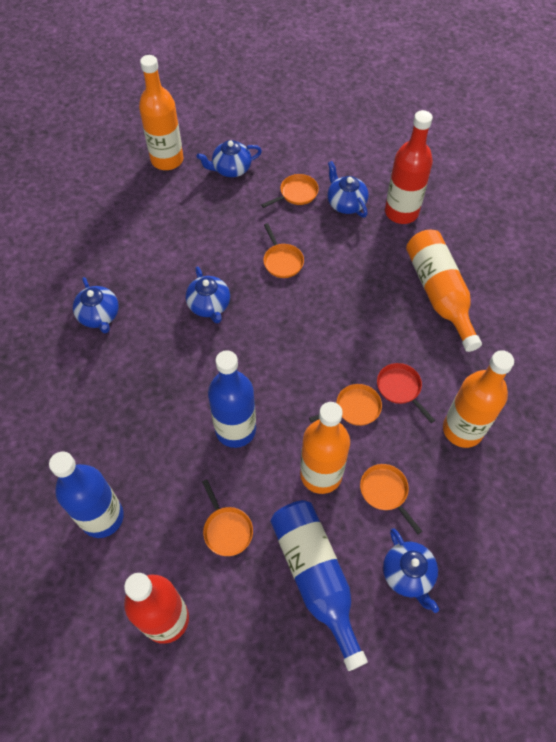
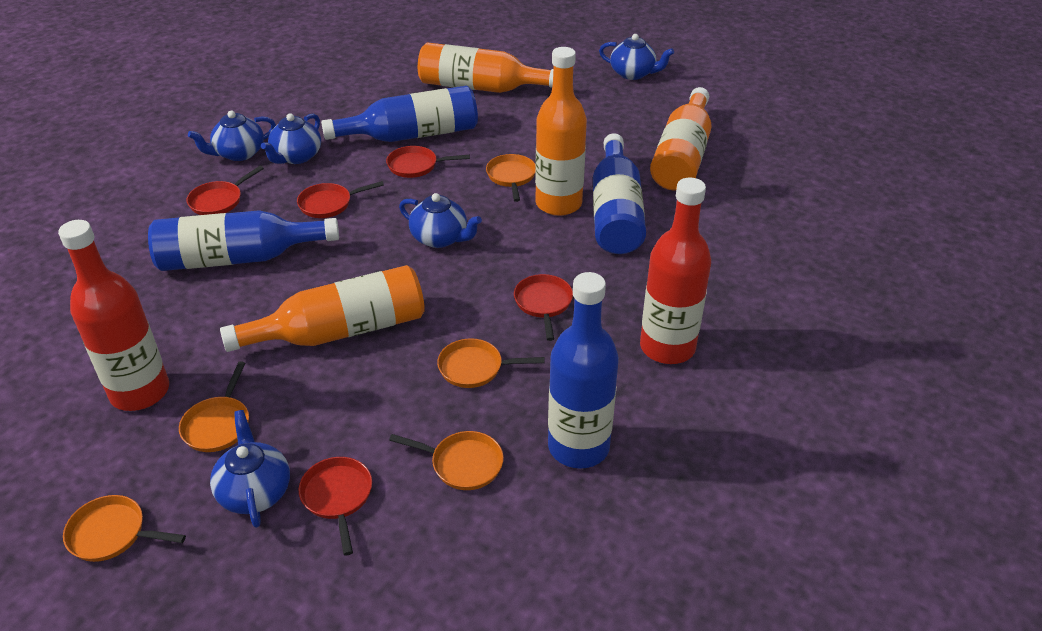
blue bottle: 3 -> 4
red pan: 1 -> 5

